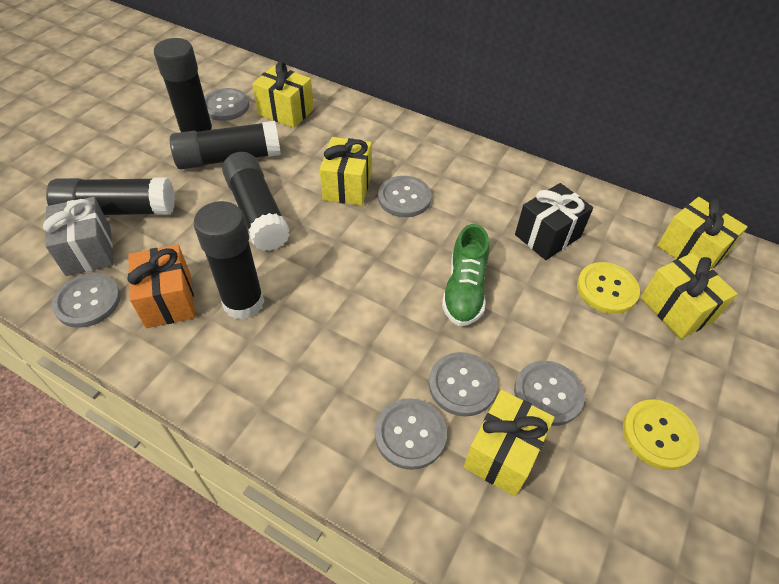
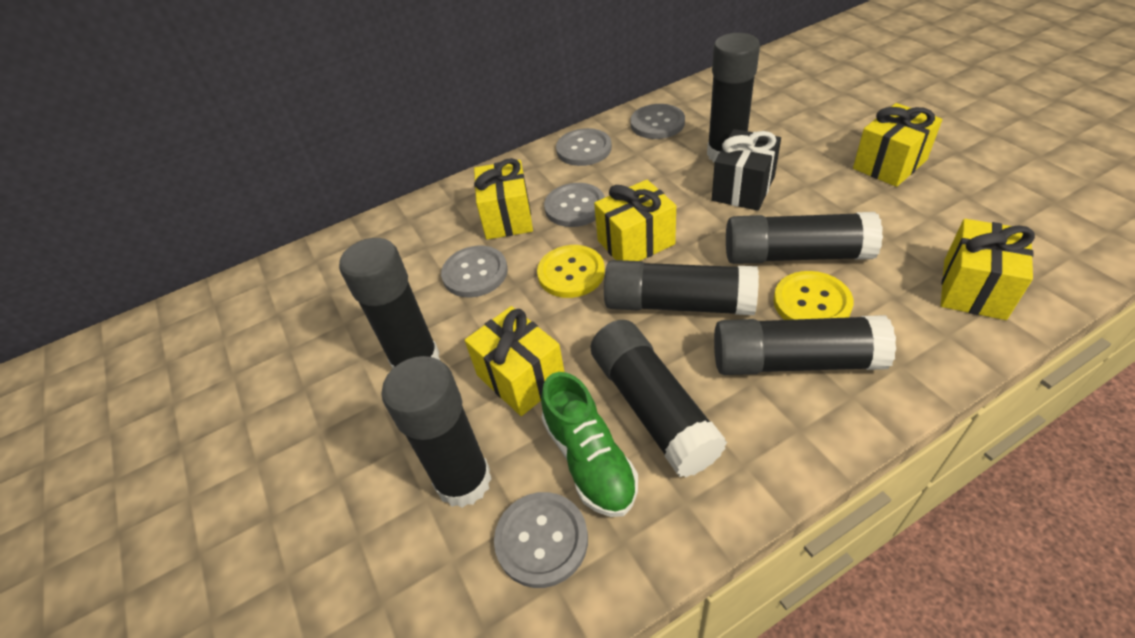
black glue stick: 5 -> 7
grey button: 6 -> 5
grey gift: 1 -> 0
orange gift: 1 -> 0

